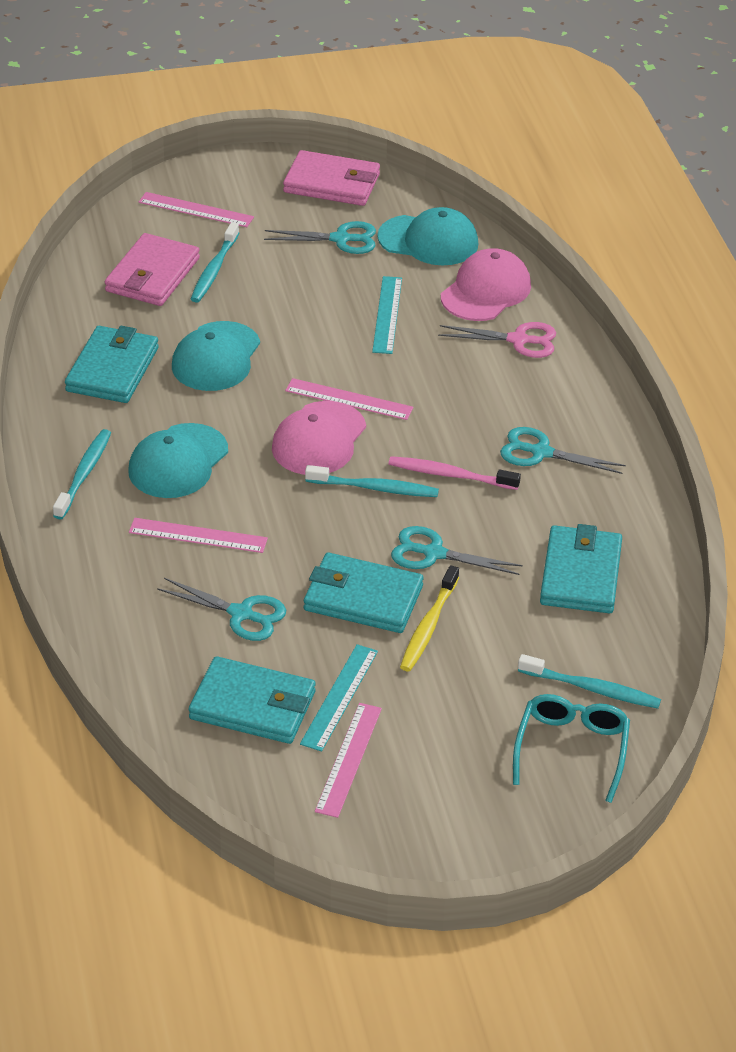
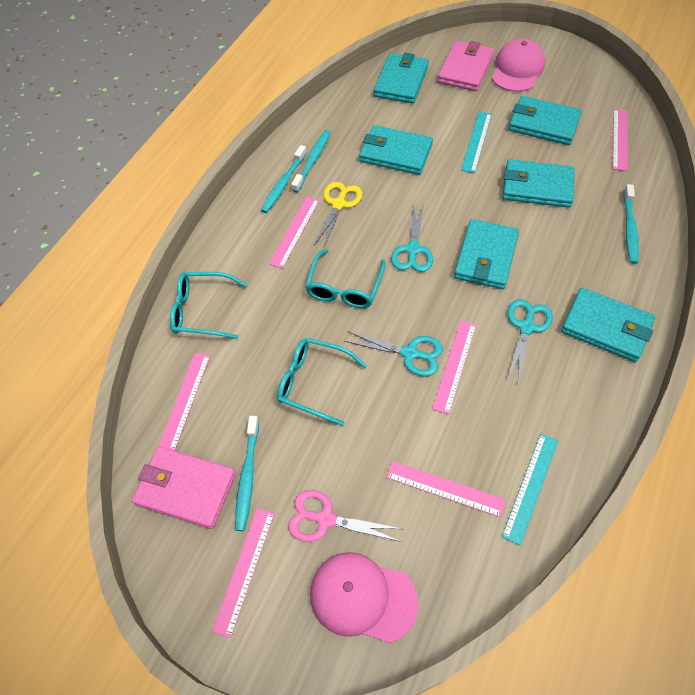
pink ruler: 4 -> 6
pink toothbrush: 1 -> 0
turquoise cap: 3 -> 0
turquoise glasses: 1 -> 3
turquoise scissors: 4 -> 3
turquoise wallet: 4 -> 6
yellow scissors: 0 -> 1
yellow toothbrush: 1 -> 0

